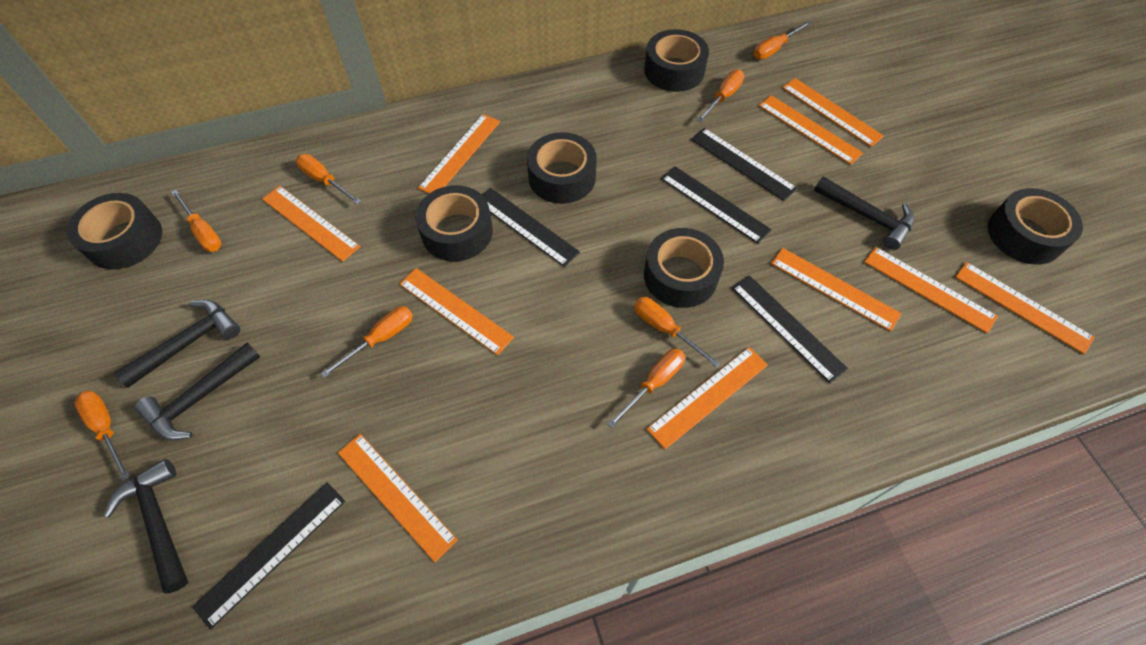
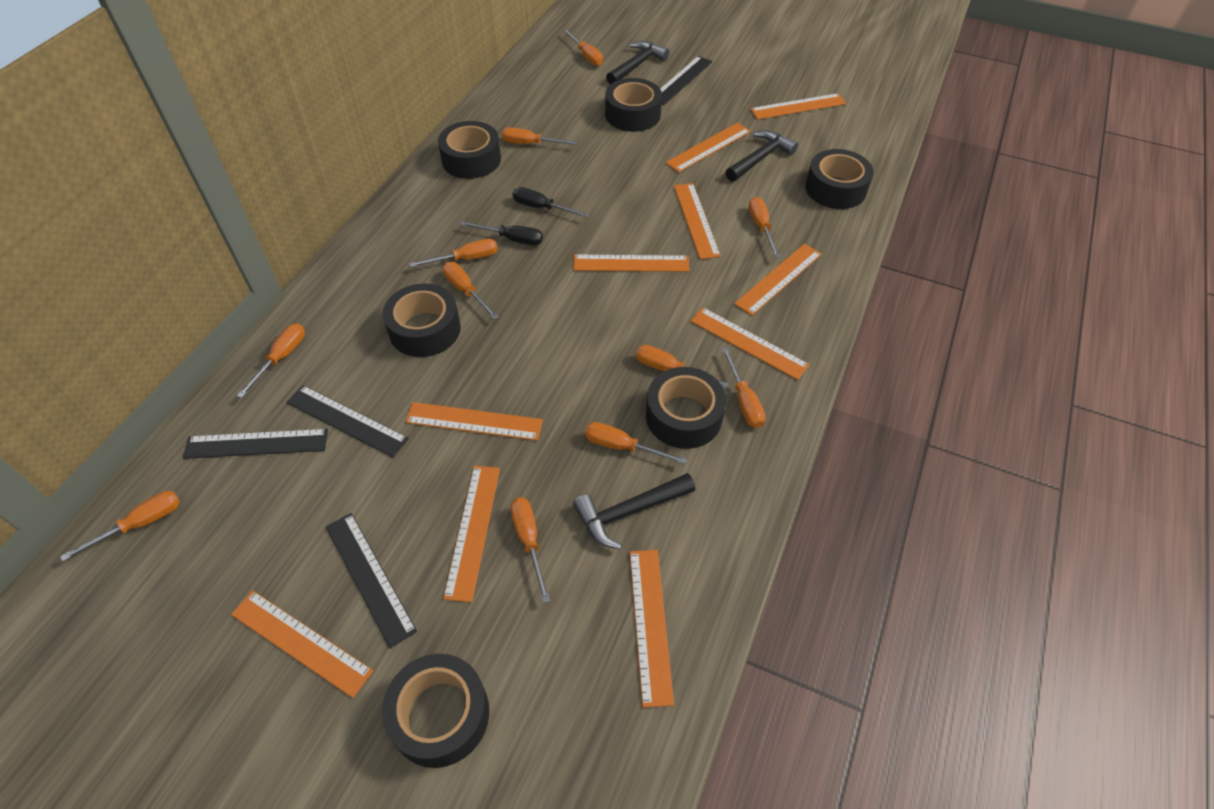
black hammer: 4 -> 3
black ruler: 5 -> 4
black screwdriver: 0 -> 2
orange screwdriver: 8 -> 11

